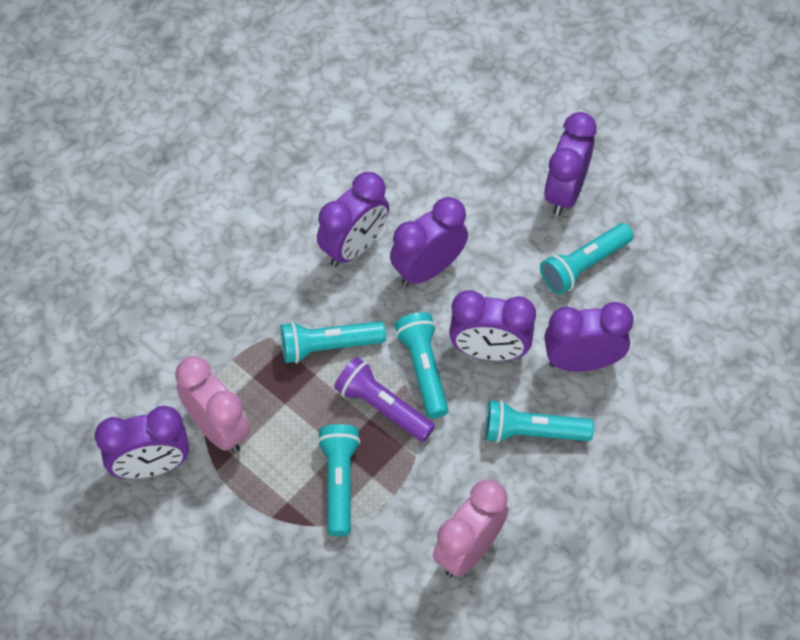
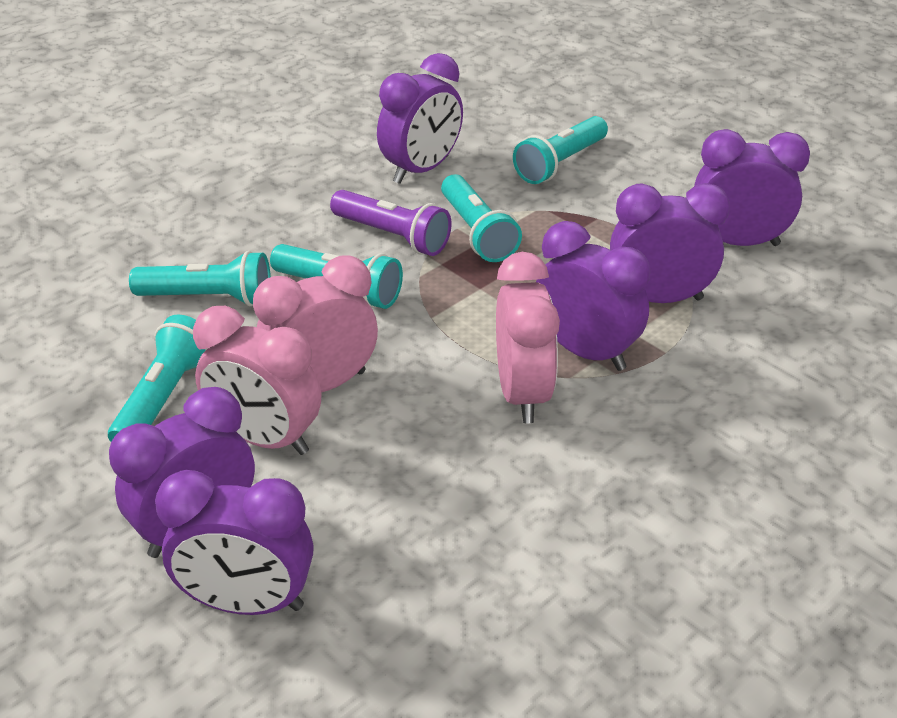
pink clock: 2 -> 3

